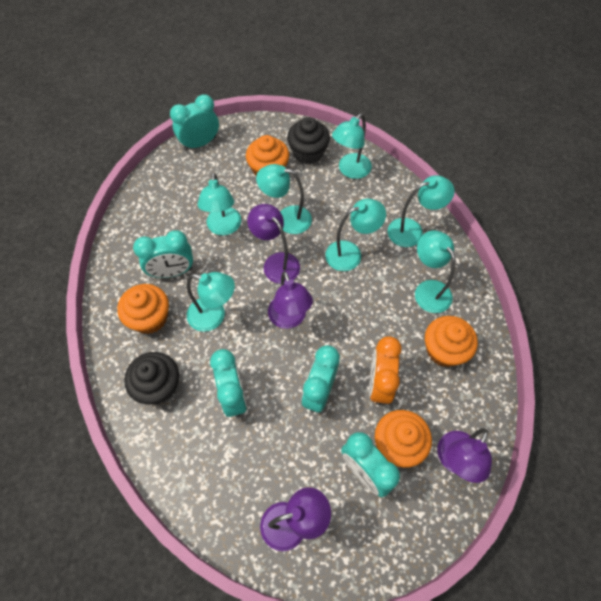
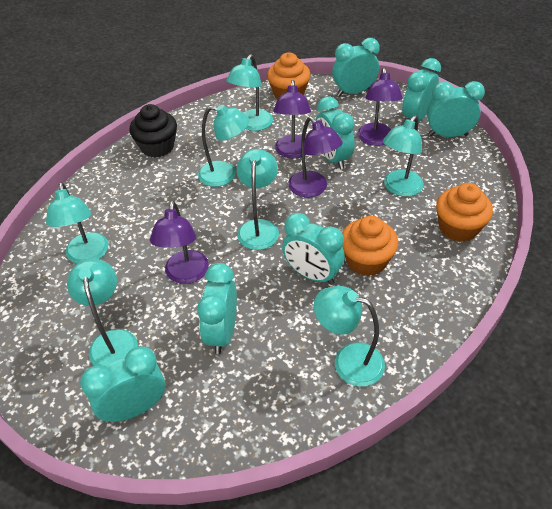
black cupcake: 2 -> 1
orange clock: 1 -> 0
orange cupcake: 4 -> 3
turquoise clock: 5 -> 7

